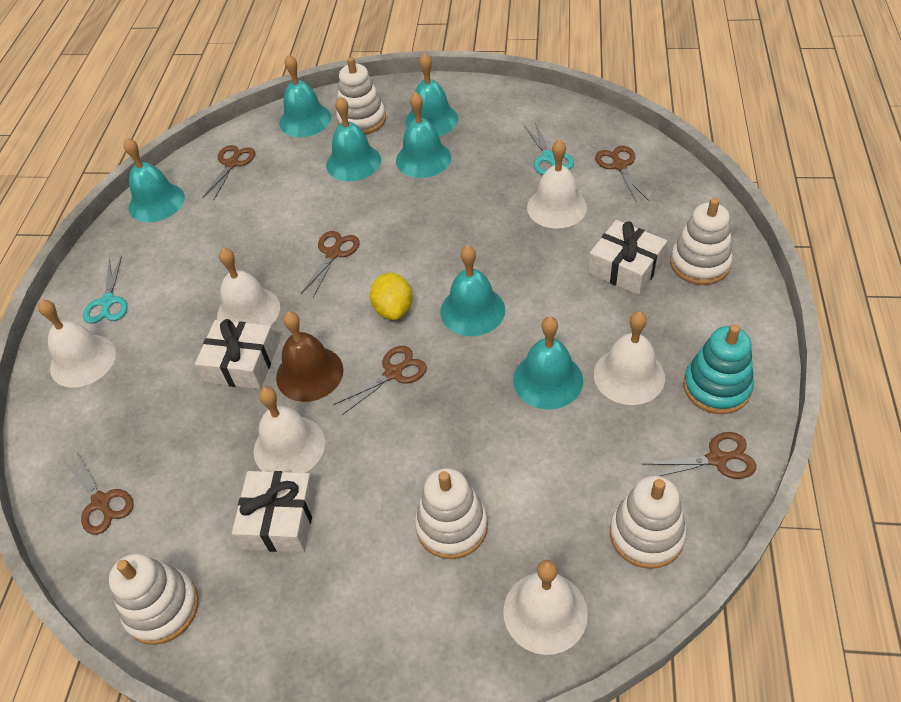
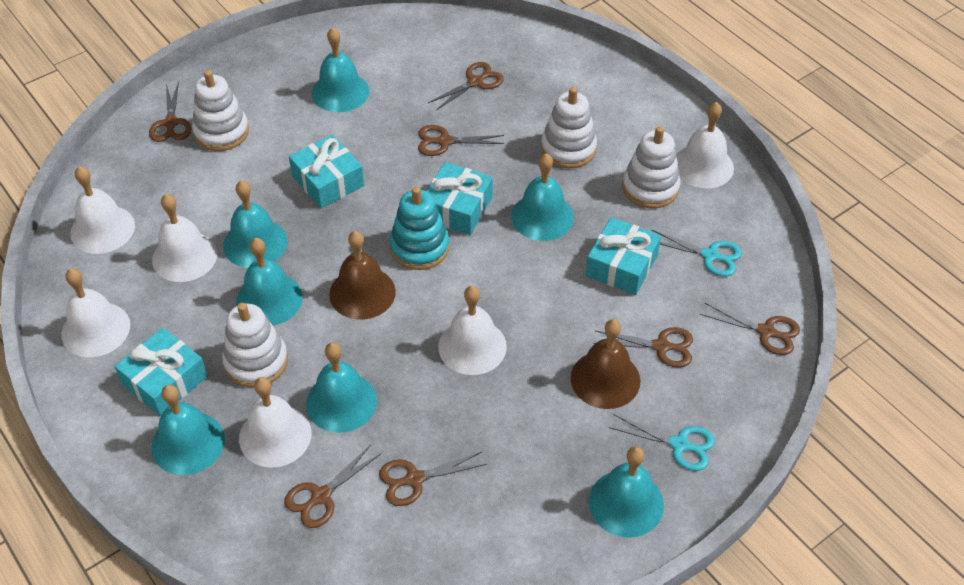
brown bell: 1 -> 2
brown scissors: 6 -> 7
turquoise gift: 0 -> 4
white gift: 3 -> 0
white stacking toy: 5 -> 4
yellow lemon: 1 -> 0

